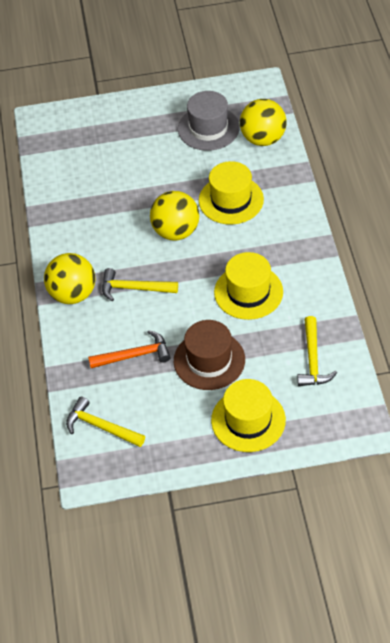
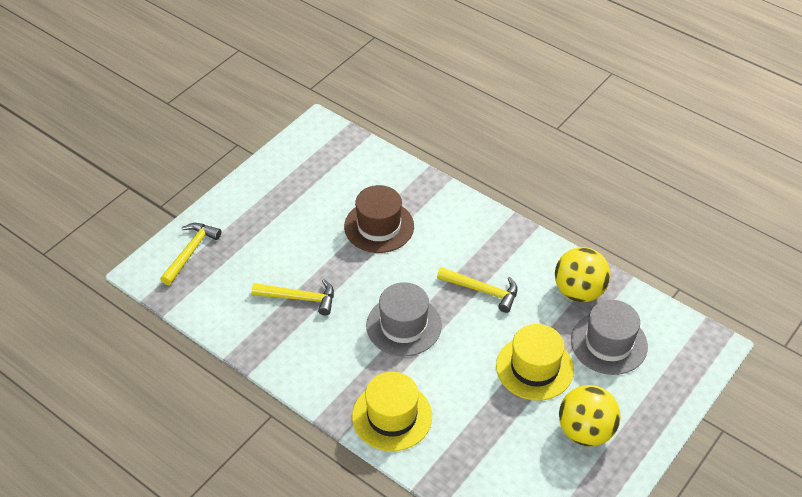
grey hat: 1 -> 2
orange hammer: 1 -> 0
yellow ball: 3 -> 2
yellow hat: 3 -> 2

